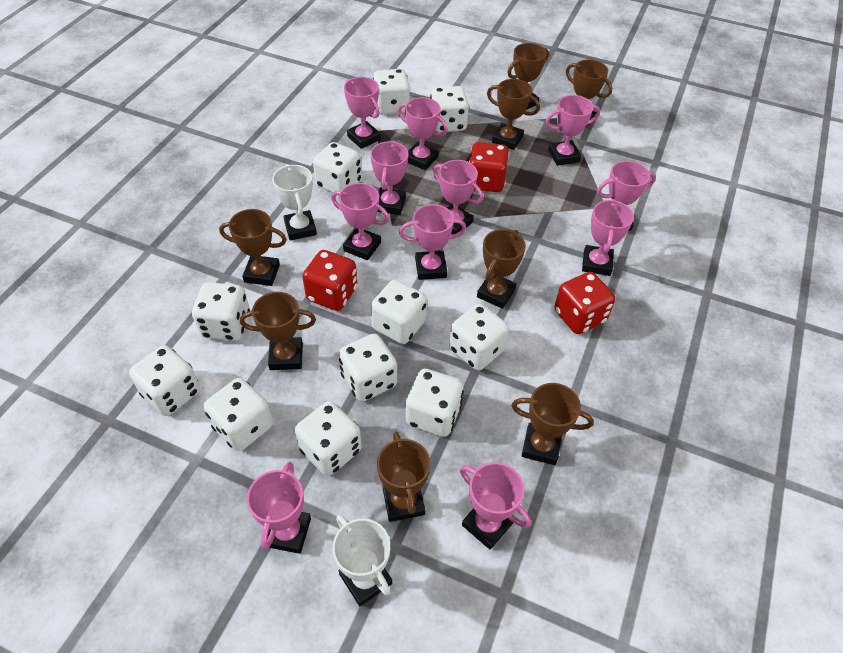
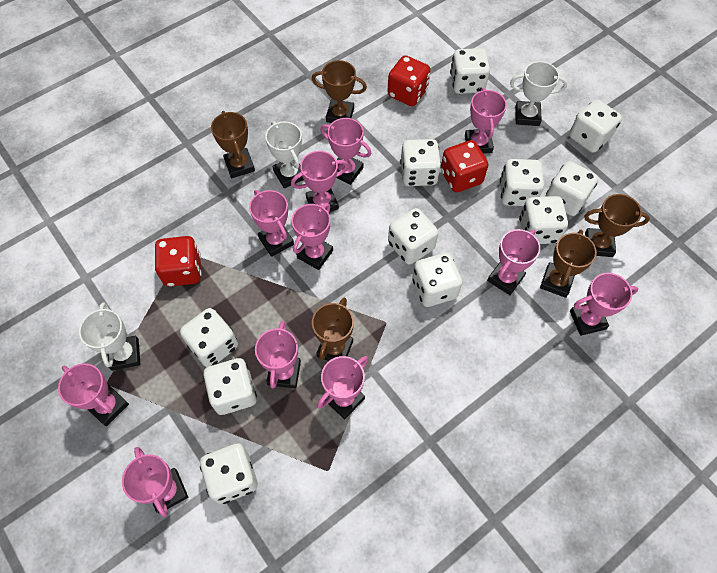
brown trophy: 8 -> 5
white trophy: 2 -> 3

